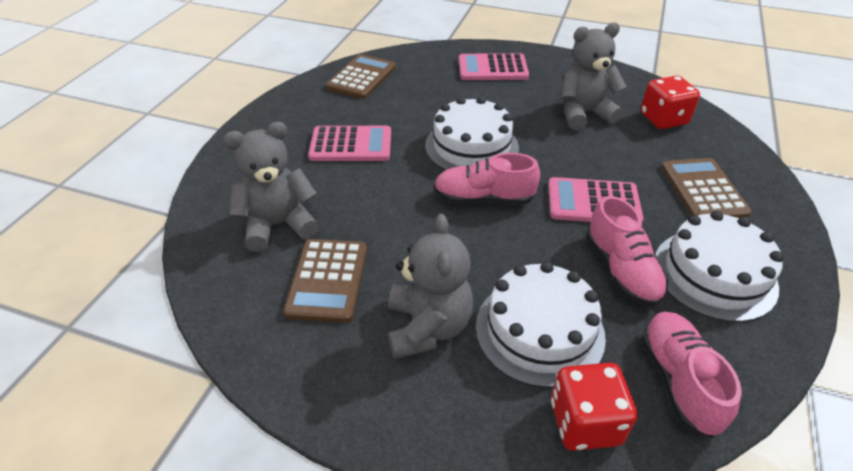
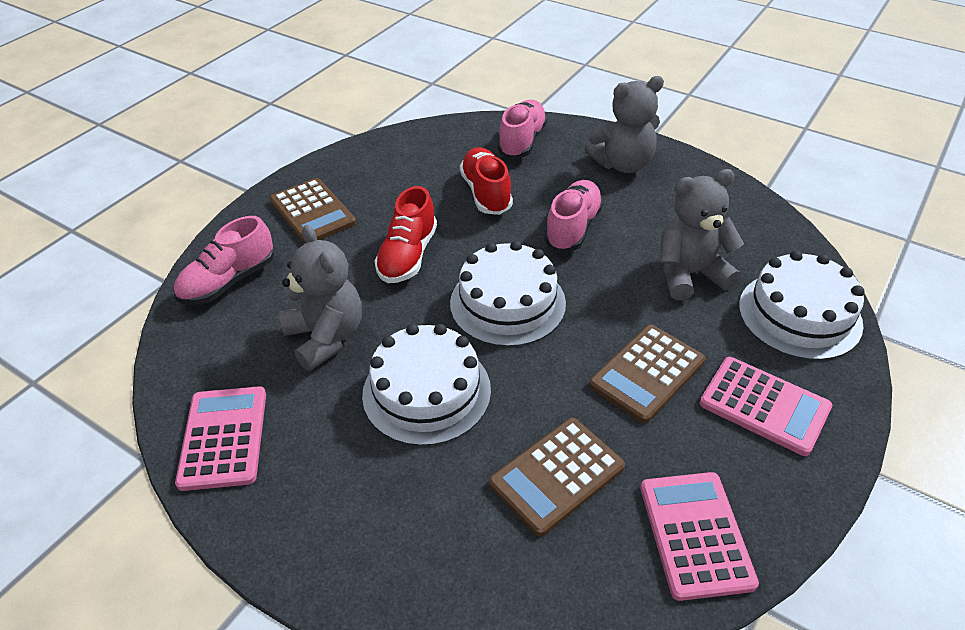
red dice: 2 -> 0
red shoe: 0 -> 2

